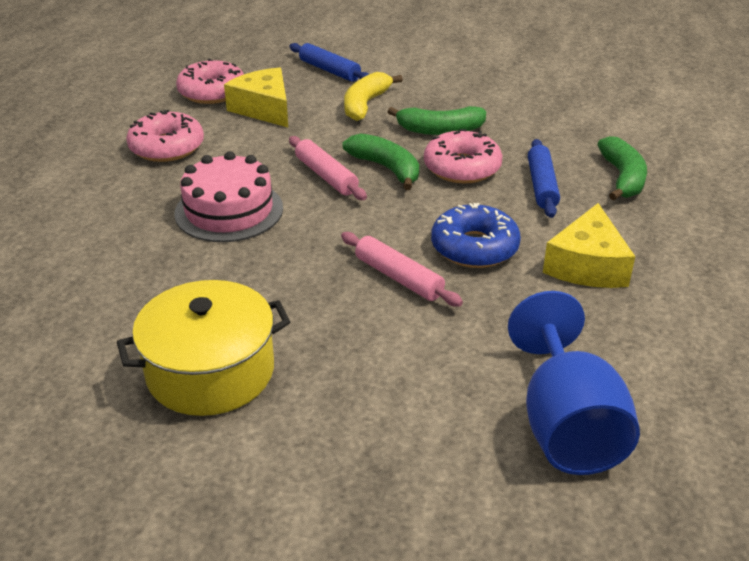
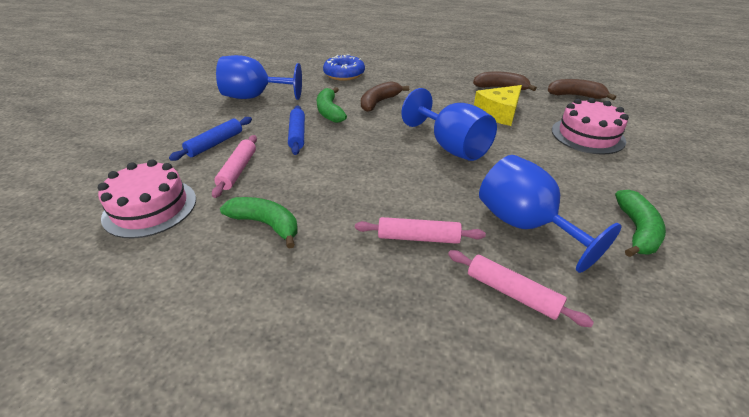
blue goblet: 1 -> 3
brown banana: 0 -> 3
pink cake: 1 -> 2
pink donut: 3 -> 0
pink rolling pin: 2 -> 3
yellow banana: 1 -> 0
yellow cheese: 2 -> 1
yellow pot: 1 -> 0

